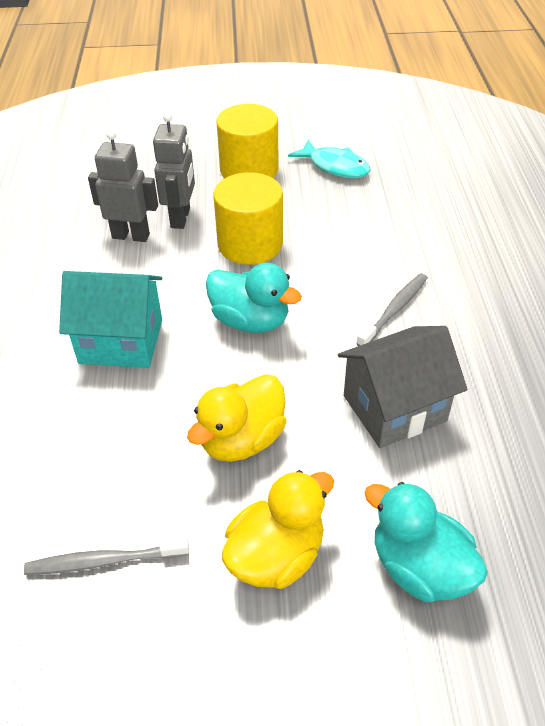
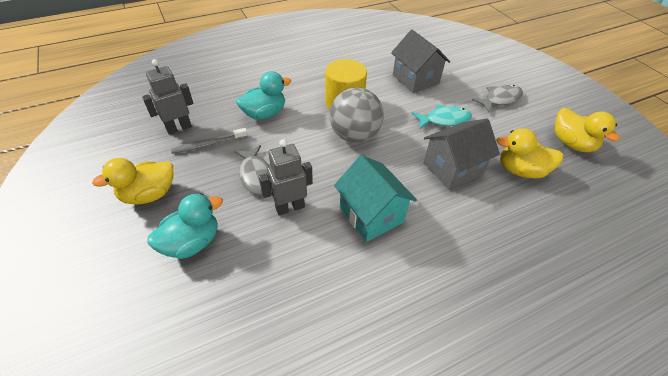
grey ball: 0 -> 1
grey fish: 0 -> 2
grey house: 1 -> 2
grey toothbrush: 2 -> 1
yellow cylinder: 2 -> 1
yellow duck: 2 -> 3

